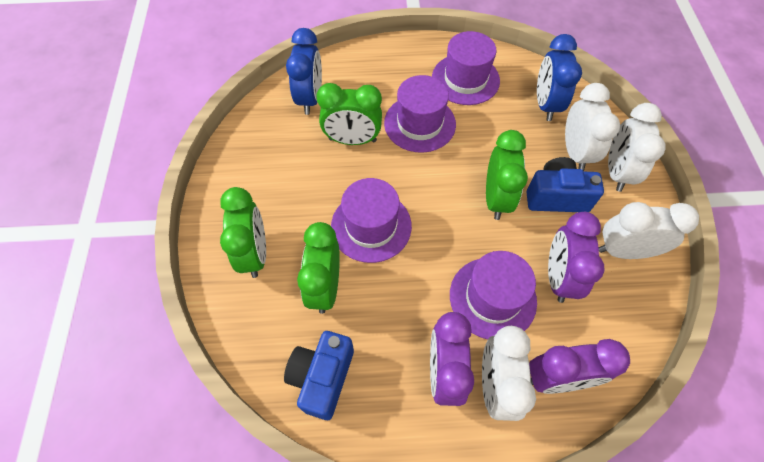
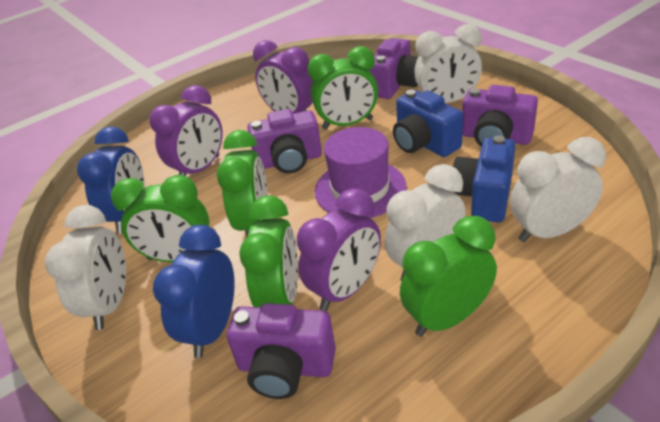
green clock: 4 -> 5
purple camera: 0 -> 4
purple hat: 4 -> 1

